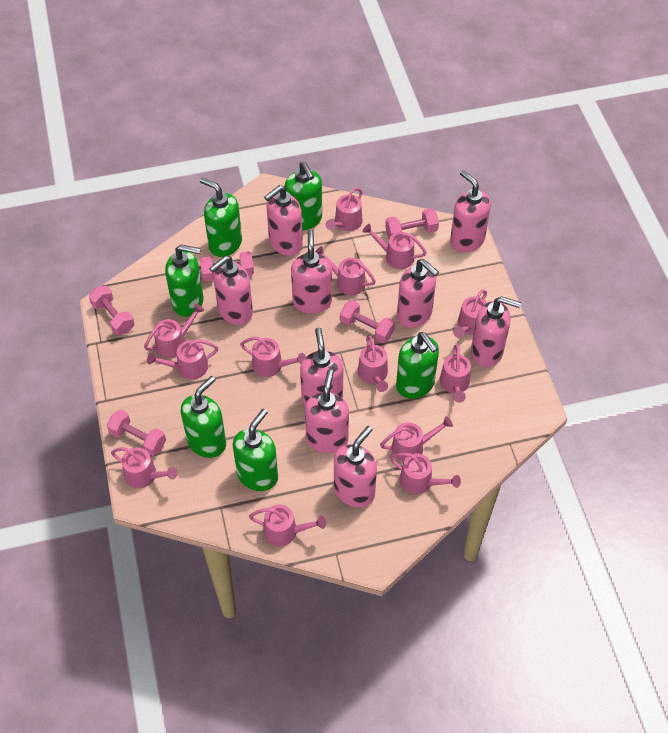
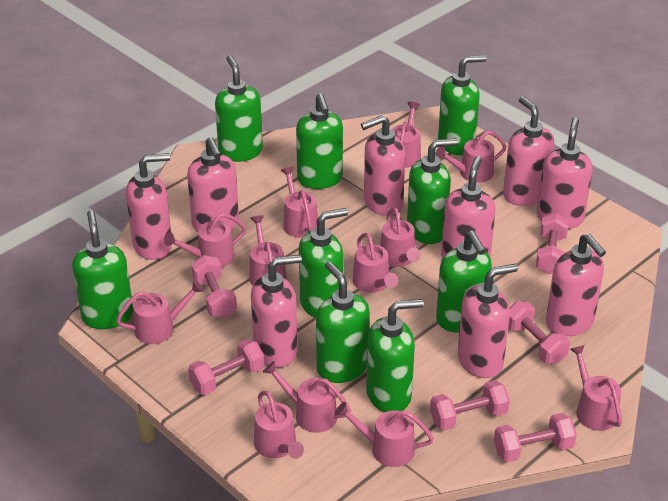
green soap dispenser: 6 -> 9
pink dumbbell: 5 -> 6
pink watering can: 13 -> 12

